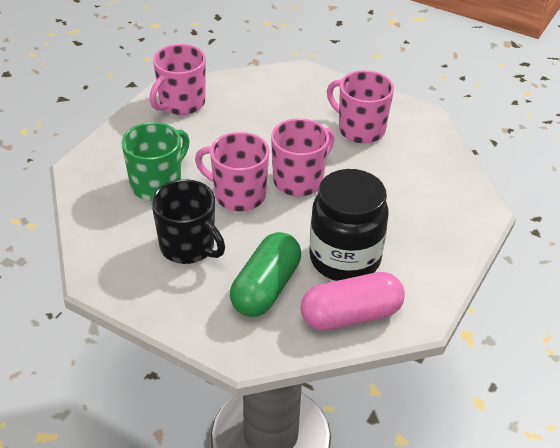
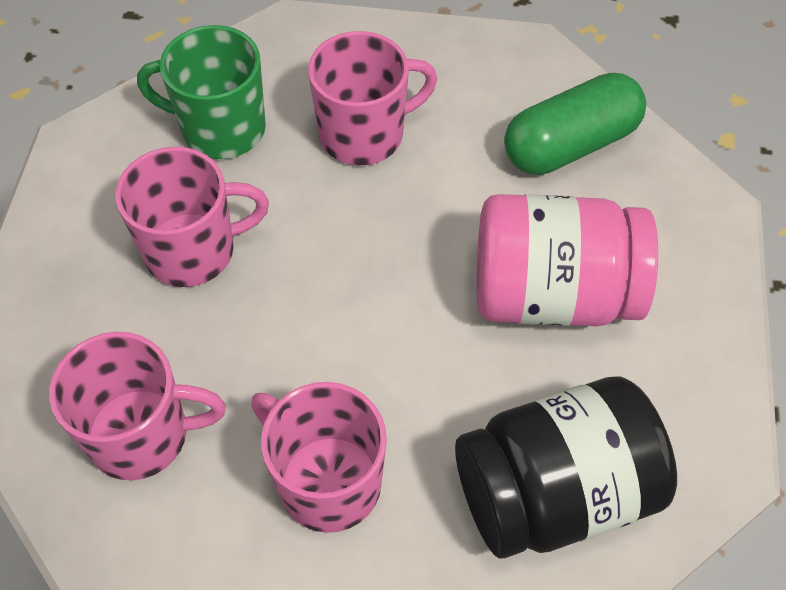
black mug: 1 -> 0
pink capsule: 1 -> 0
pink jar: 0 -> 1

